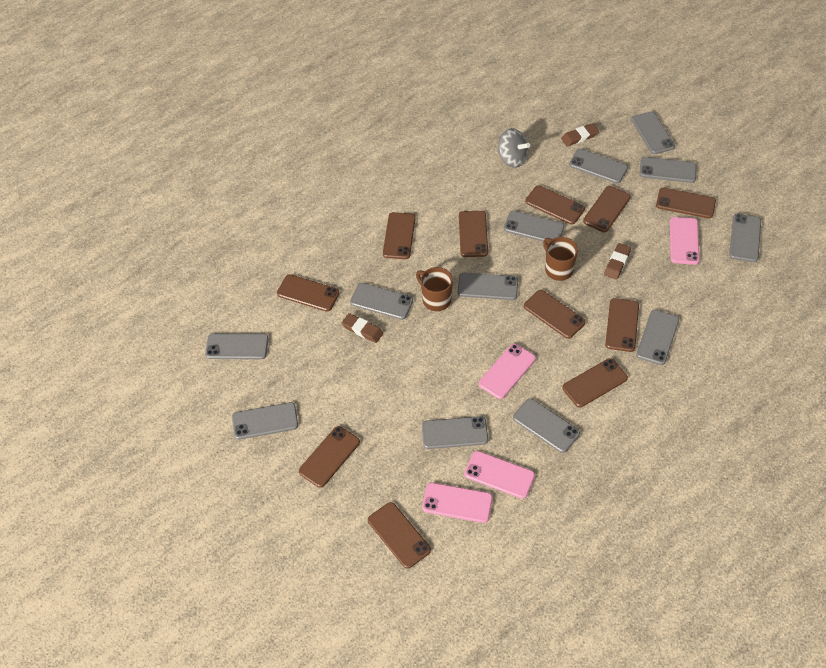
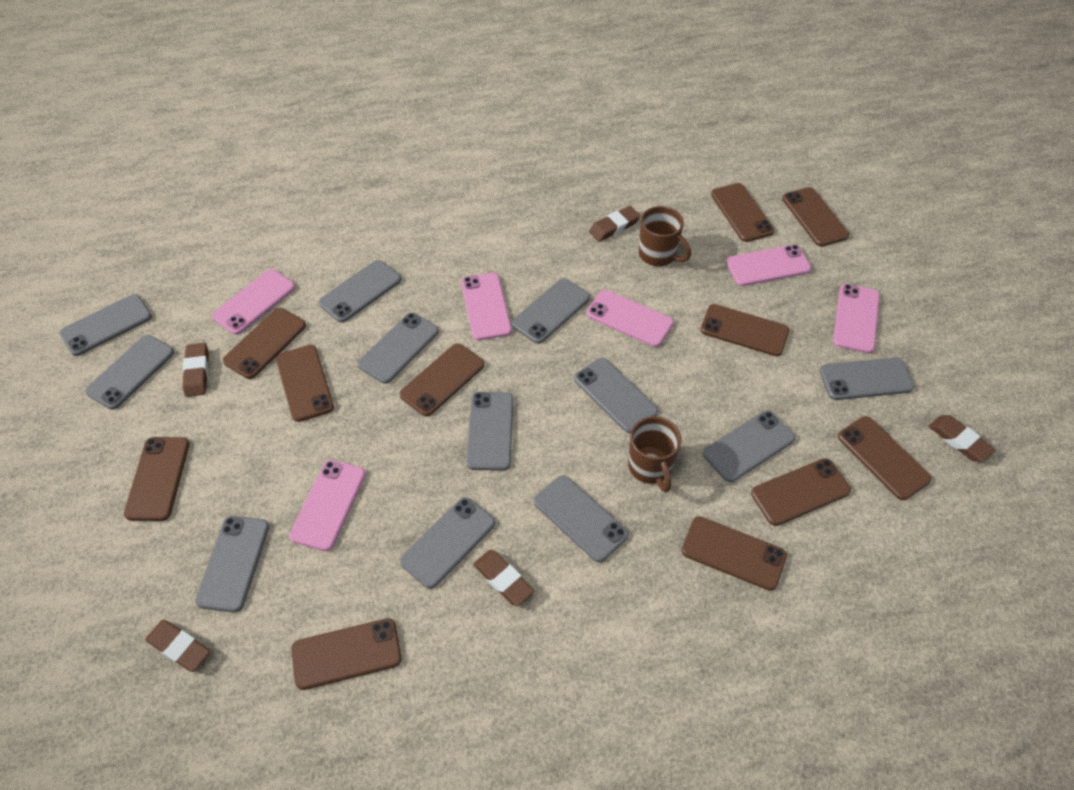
brown eraser: 3 -> 5
grey spinning top: 1 -> 0
pink phone: 4 -> 6

